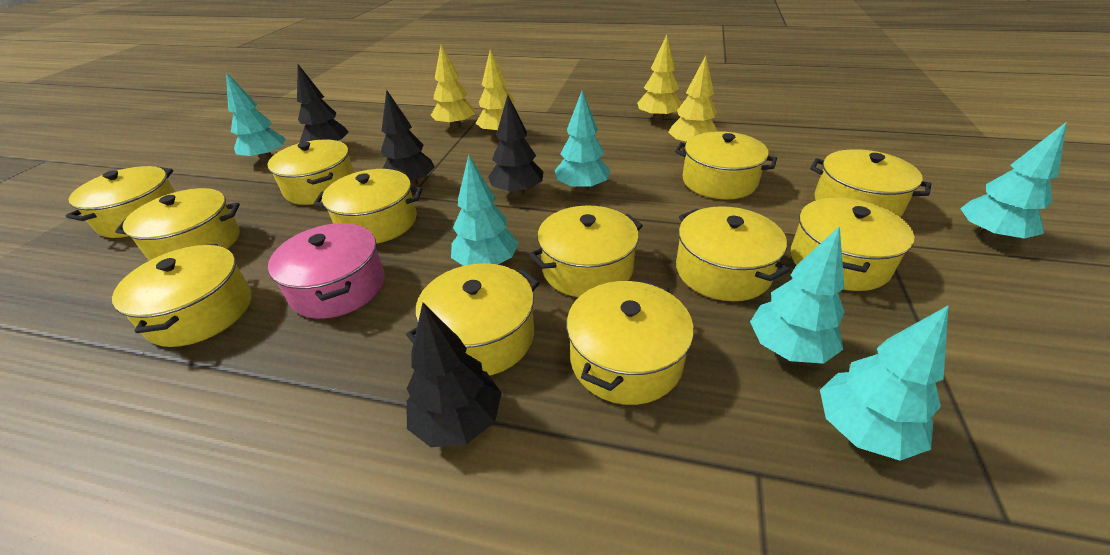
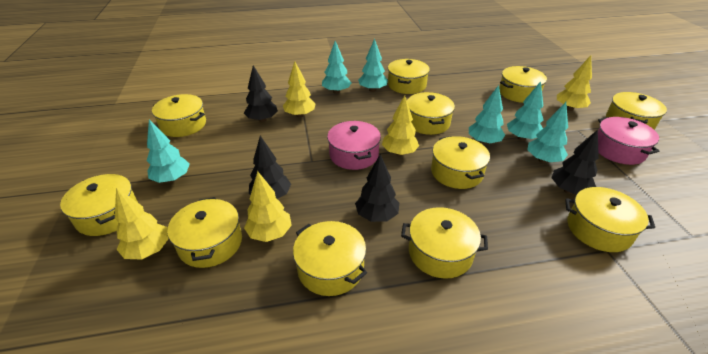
pink pot: 1 -> 2
yellow pot: 12 -> 11
yellow tree: 4 -> 5

